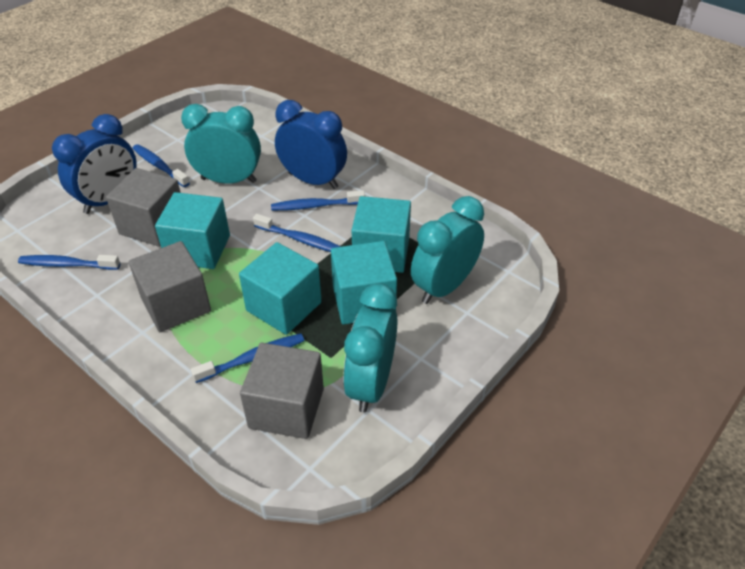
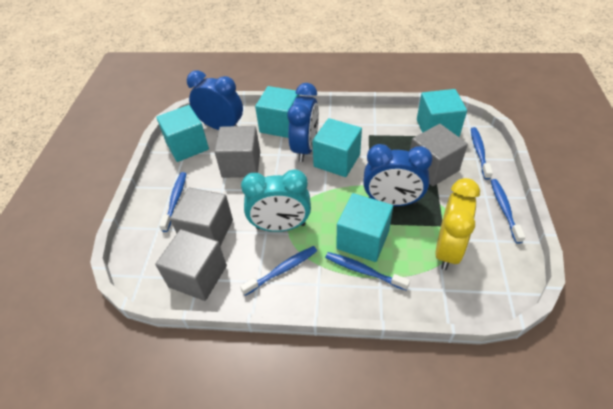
blue clock: 2 -> 3
grey cube: 3 -> 4
turquoise clock: 3 -> 1
turquoise cube: 4 -> 5
yellow clock: 0 -> 1

